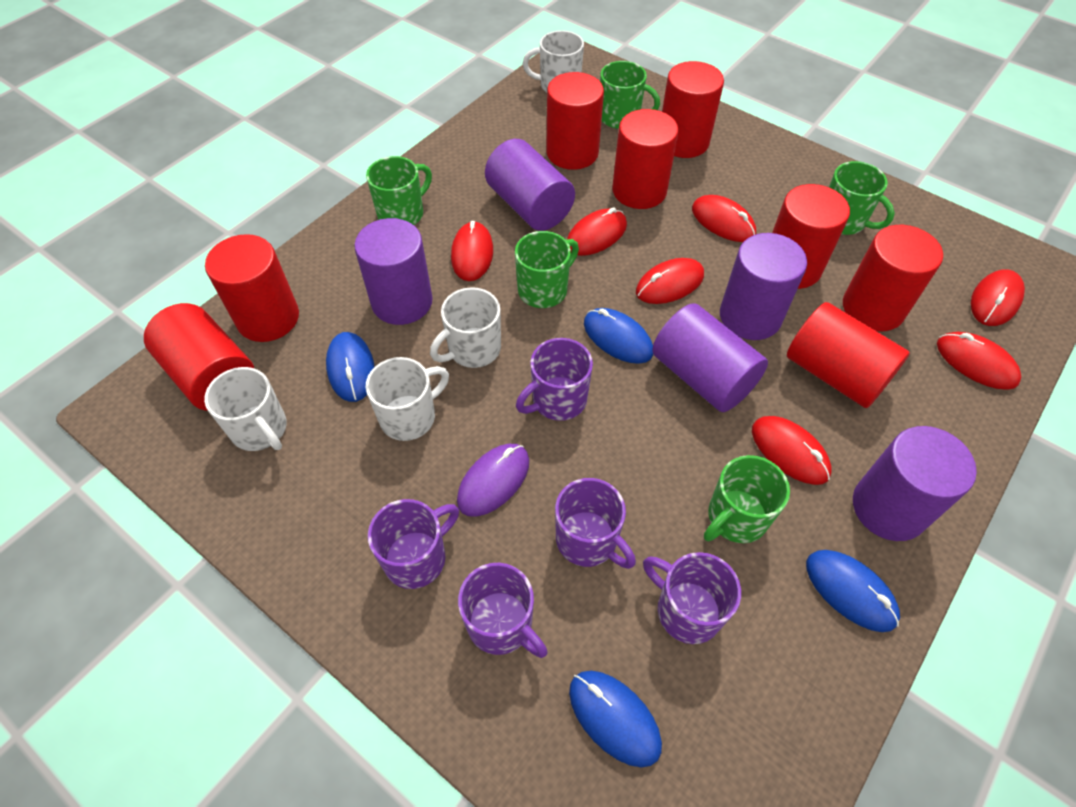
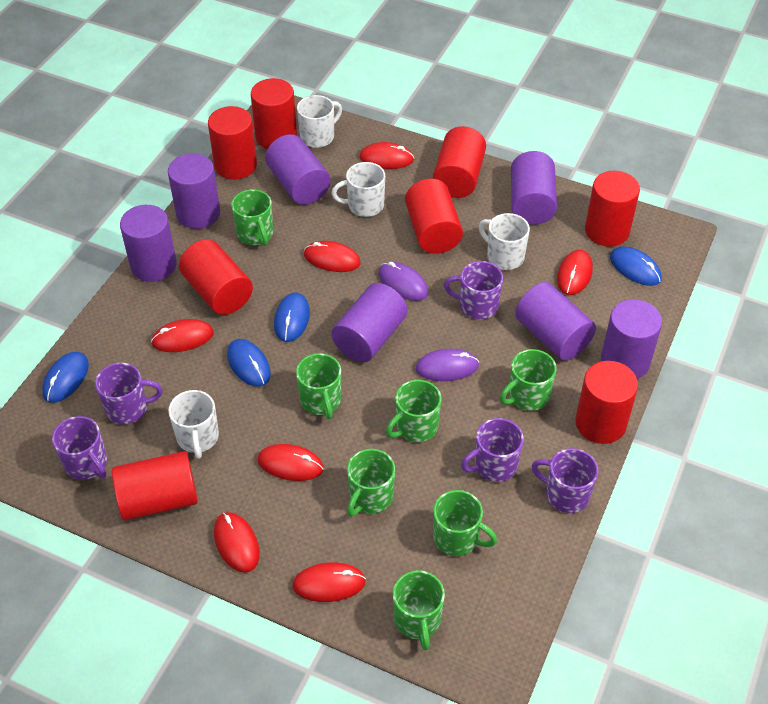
green mug: 5 -> 7
purple cylinder: 5 -> 7
purple mouse: 1 -> 2

